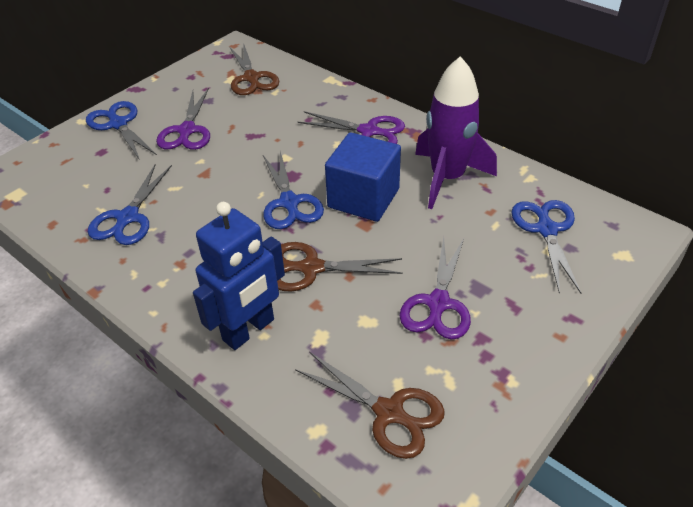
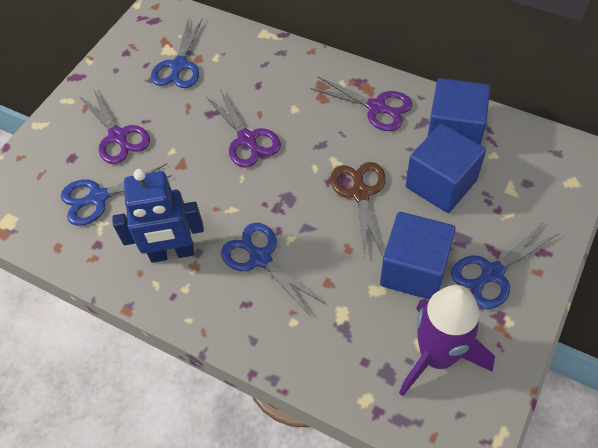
blue cube: 1 -> 3
brown scissors: 3 -> 1

